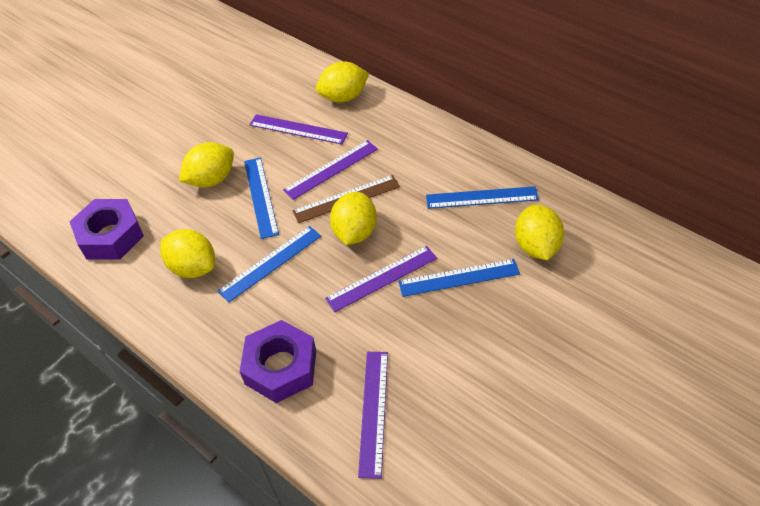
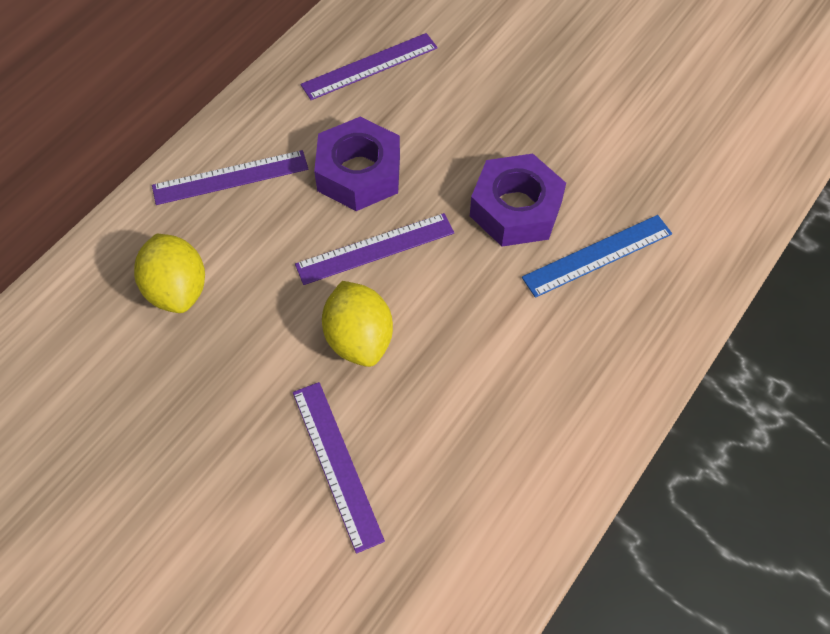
blue ruler: 4 -> 1
brown ruler: 1 -> 0
yellow lemon: 5 -> 2

